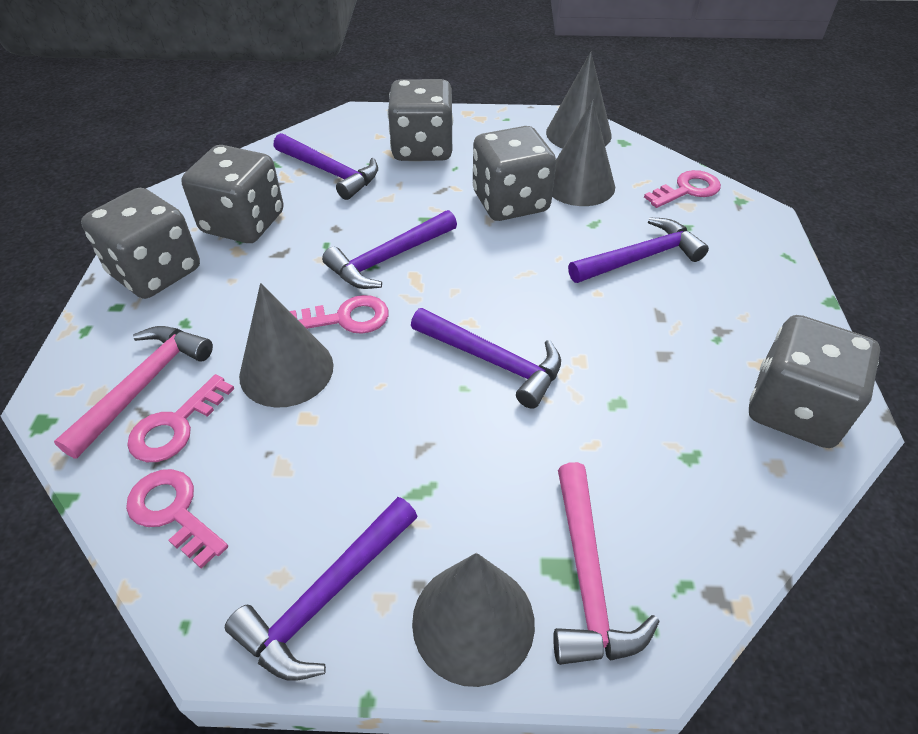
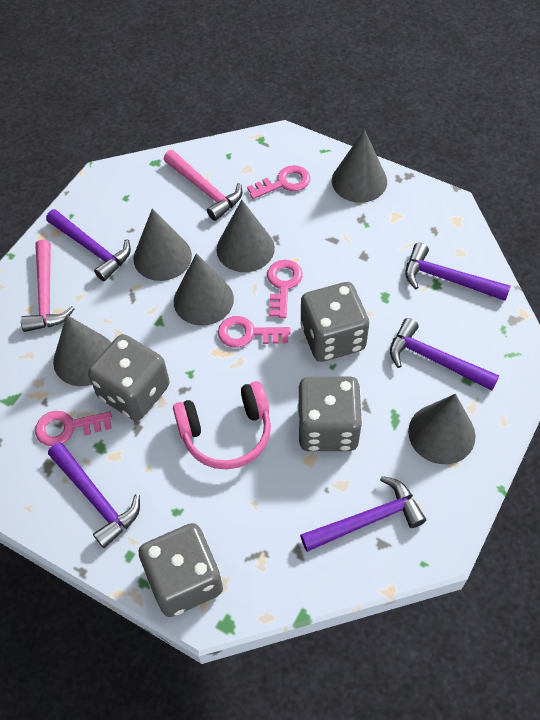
grey cone: 4 -> 6
grey dice: 5 -> 4
pink headphones: 0 -> 1

